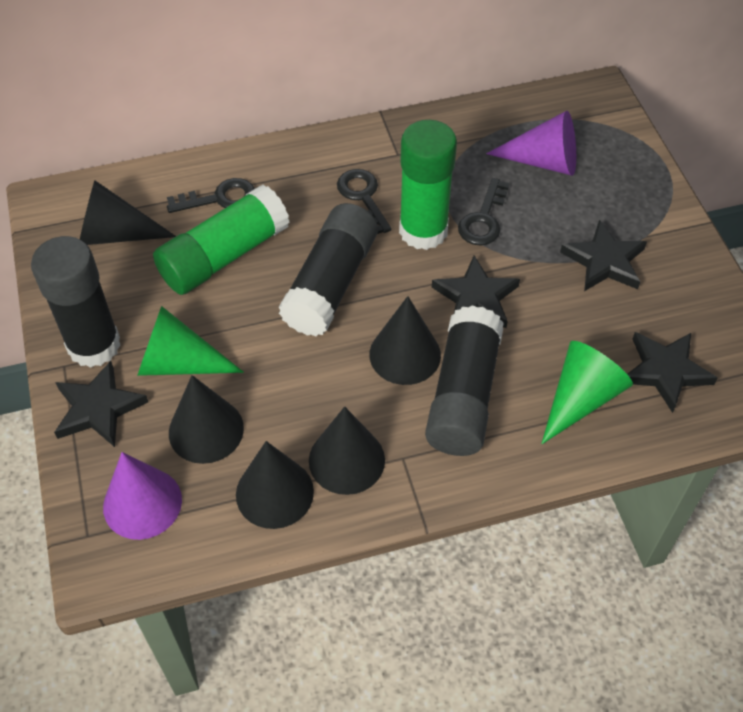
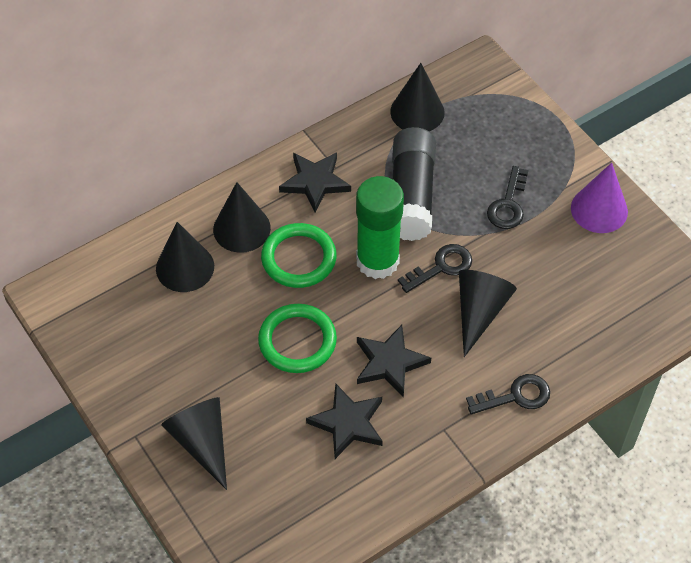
black glue stick: 3 -> 1
black star: 4 -> 3
green cone: 2 -> 0
green glue stick: 2 -> 1
green ring: 0 -> 2
purple cone: 2 -> 1

